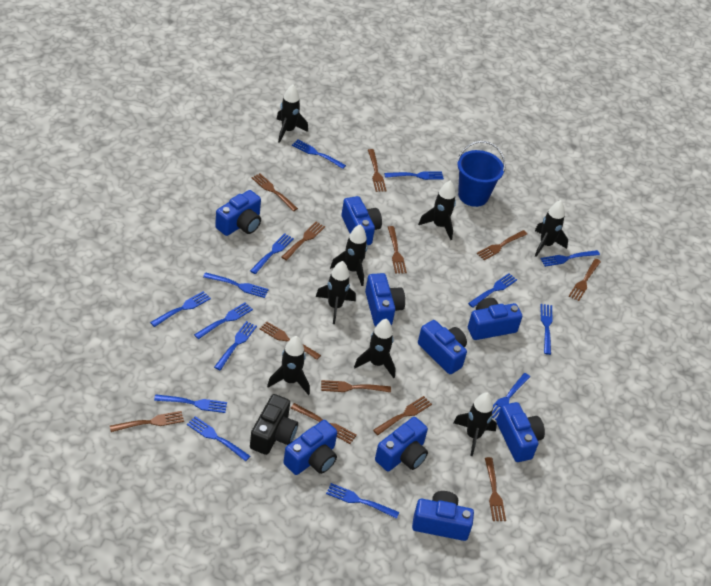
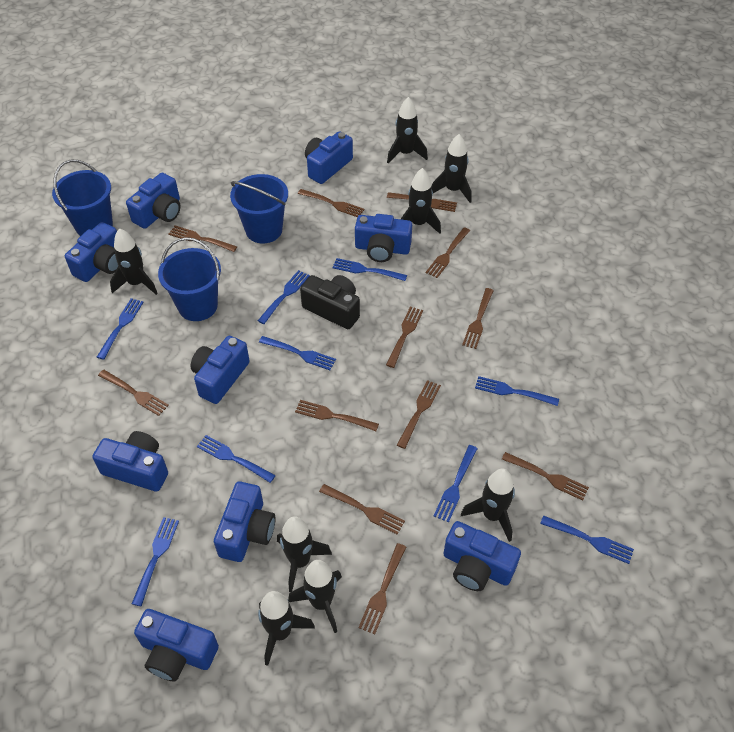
blue bucket: 1 -> 3
blue fork: 14 -> 9

